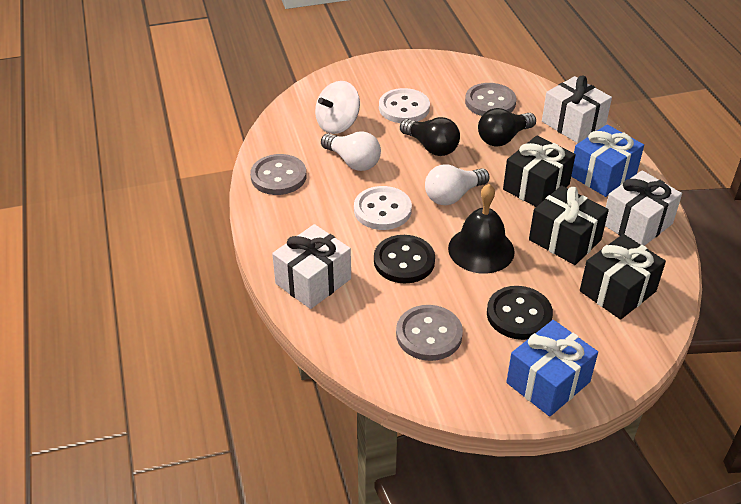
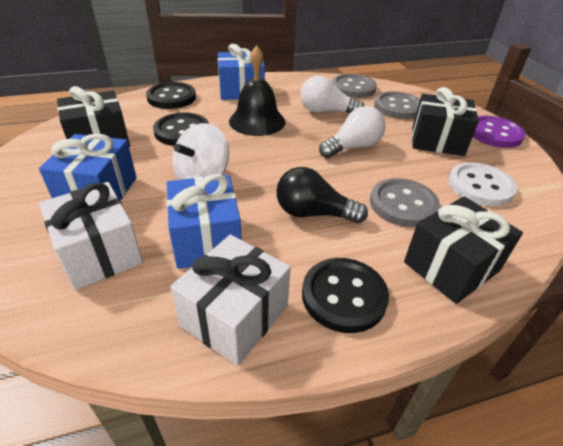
black button: 2 -> 3
black light bulb: 2 -> 1
blue gift: 2 -> 3
purple button: 0 -> 1
white button: 2 -> 1
white gift: 3 -> 2

